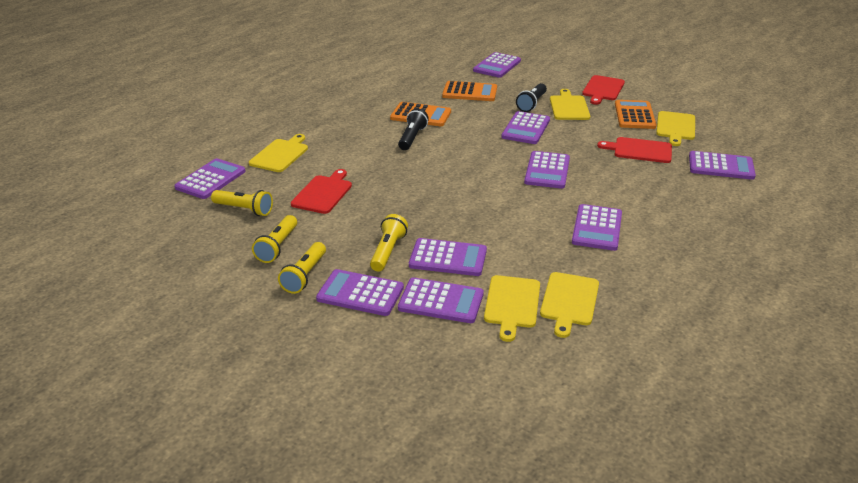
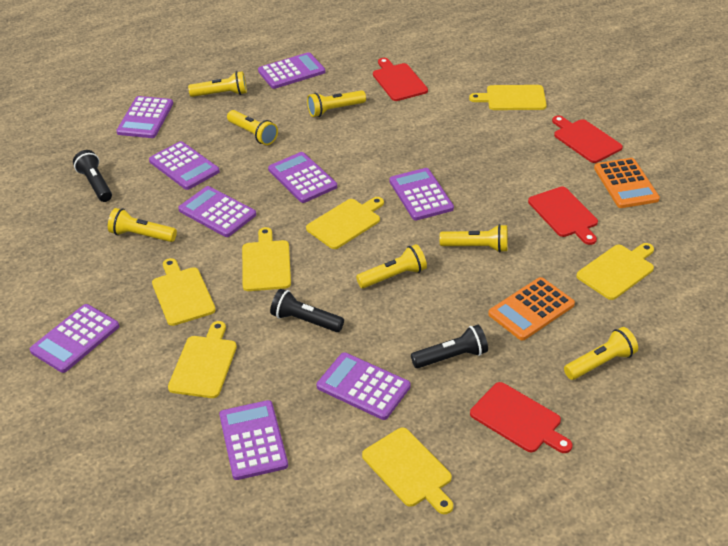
black flashlight: 2 -> 3
orange calculator: 3 -> 2
red cutting board: 3 -> 4
yellow cutting board: 5 -> 7
yellow flashlight: 4 -> 7

